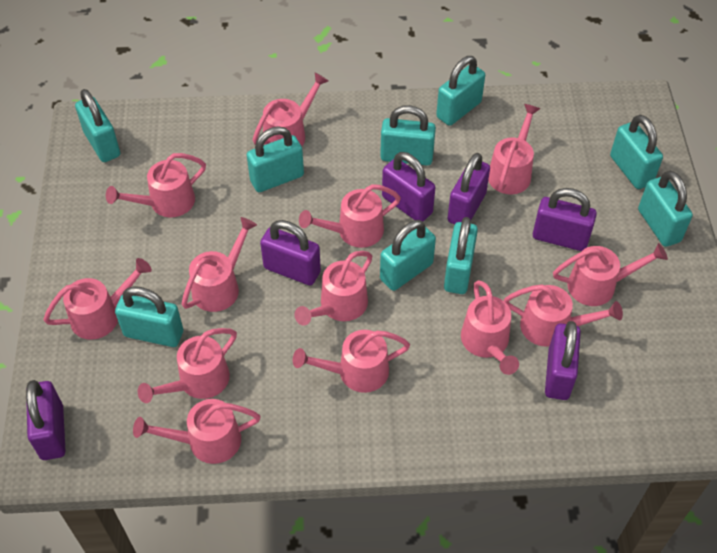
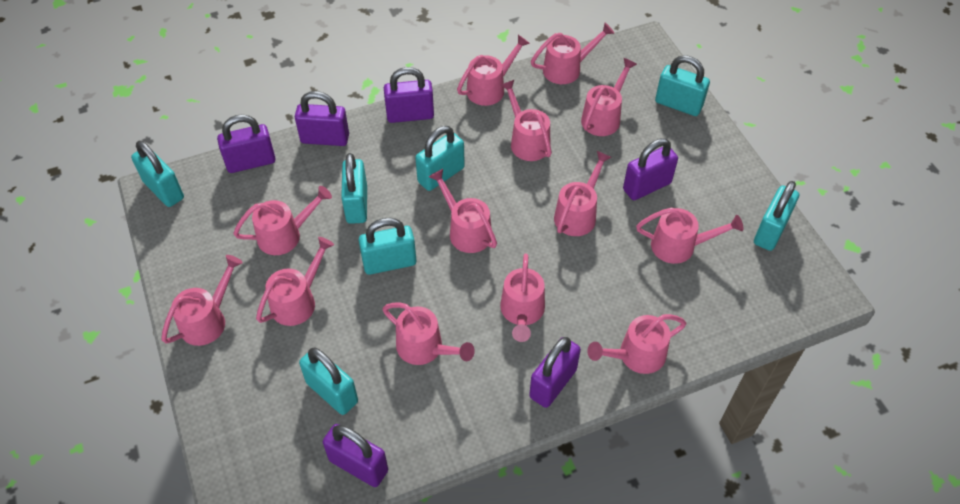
turquoise padlock: 9 -> 7

